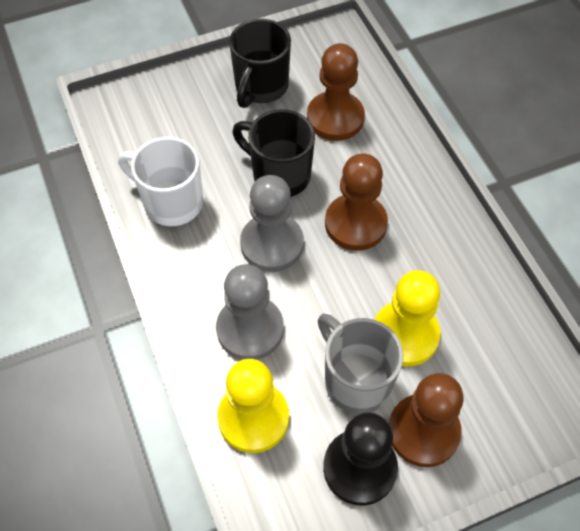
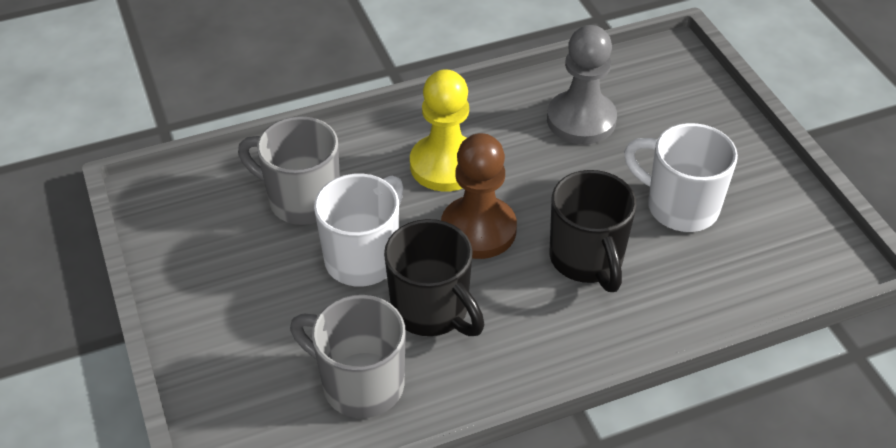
black pawn: 1 -> 0
brown pawn: 3 -> 1
grey mug: 1 -> 2
grey pawn: 2 -> 1
white mug: 1 -> 2
yellow pawn: 2 -> 1

